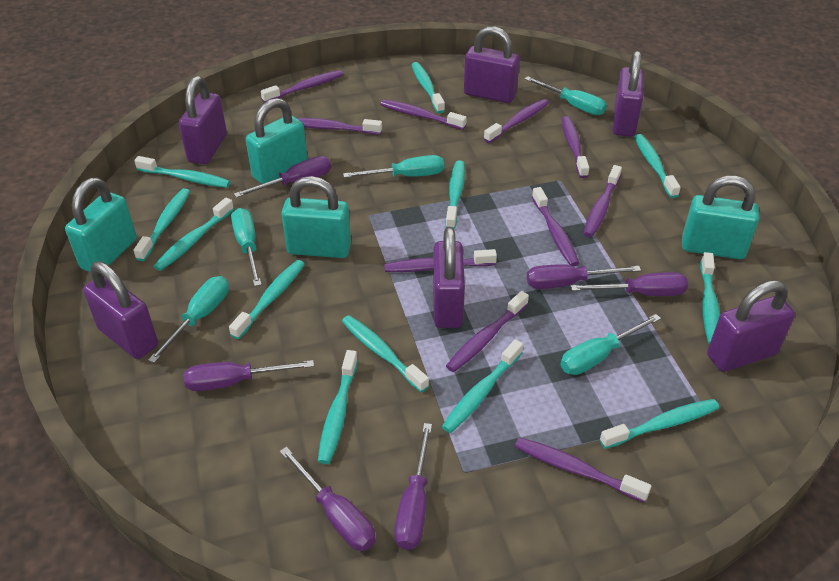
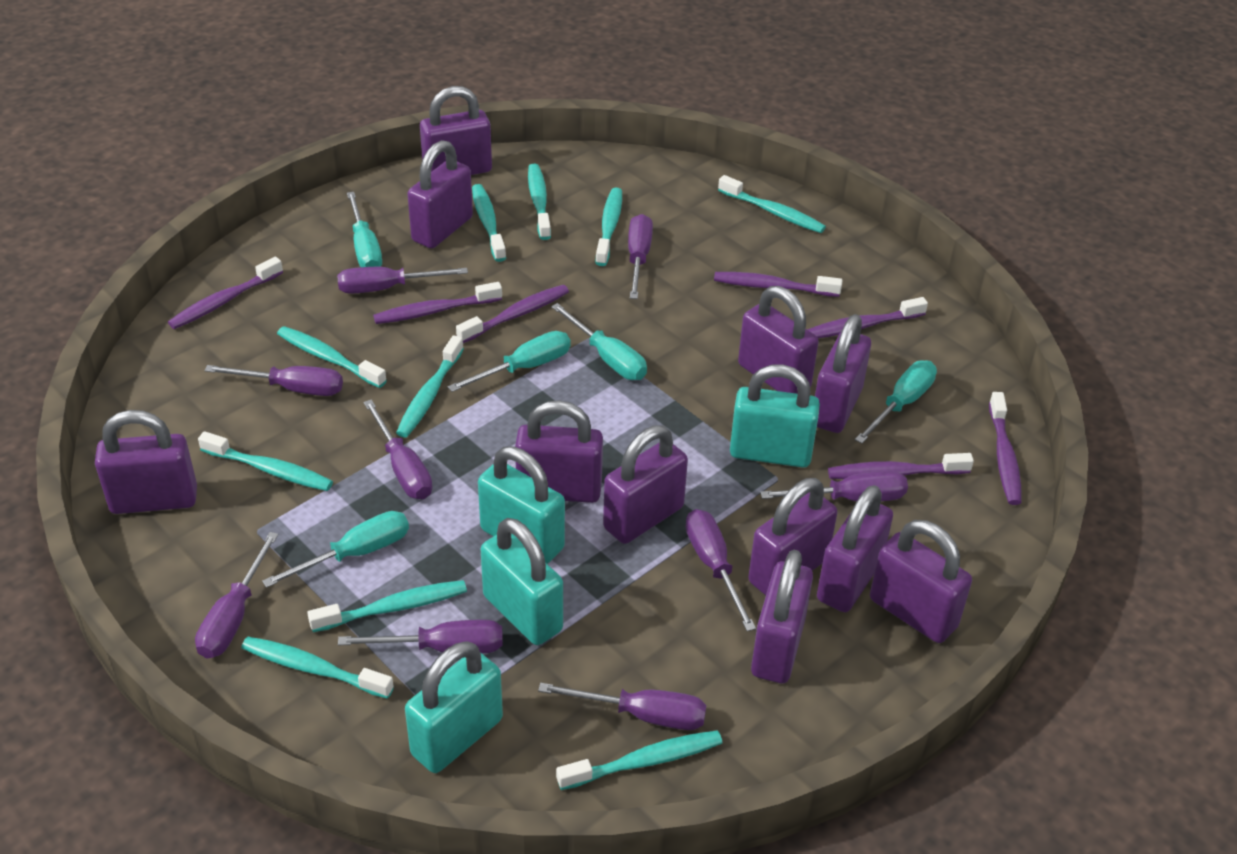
purple padlock: 6 -> 11
purple screwdriver: 6 -> 9
purple toothbrush: 10 -> 7
turquoise toothbrush: 12 -> 10

